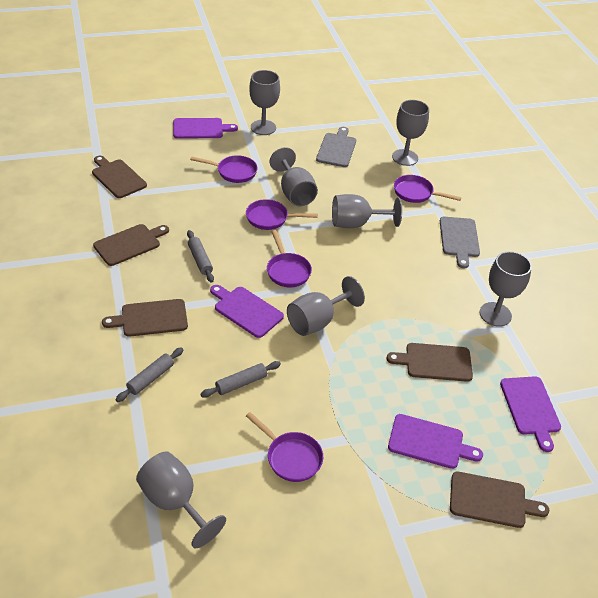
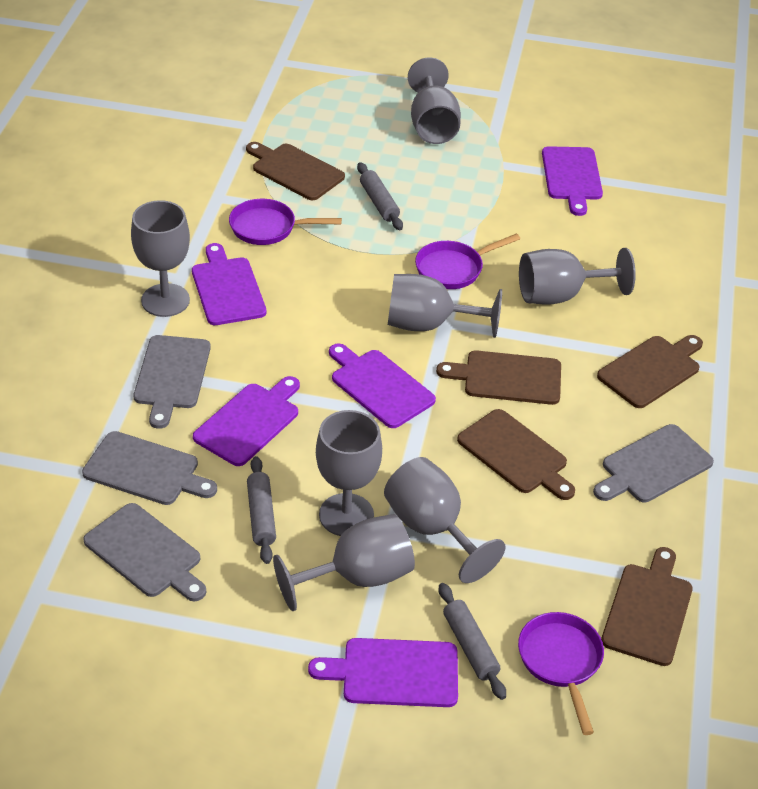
grey cutting board: 2 -> 4
purple cutting board: 4 -> 5
purple pan: 5 -> 3

